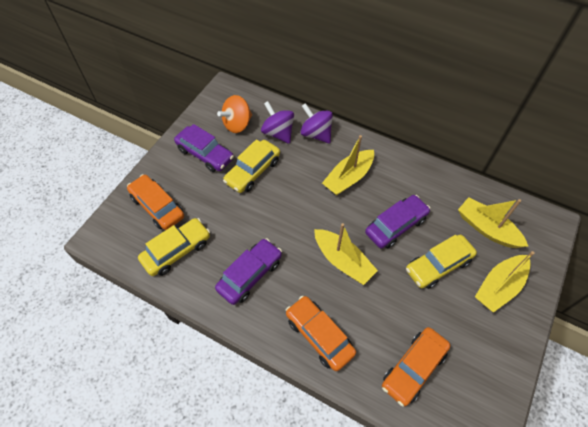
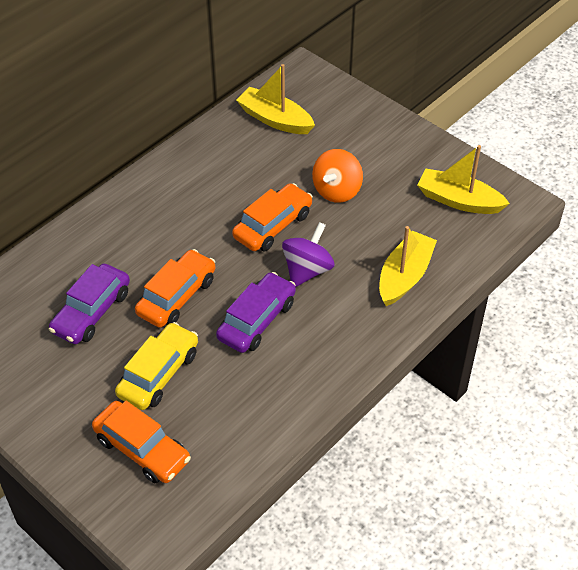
purple car: 3 -> 2
purple spinning top: 2 -> 1
yellow boat: 4 -> 3
yellow car: 3 -> 1

